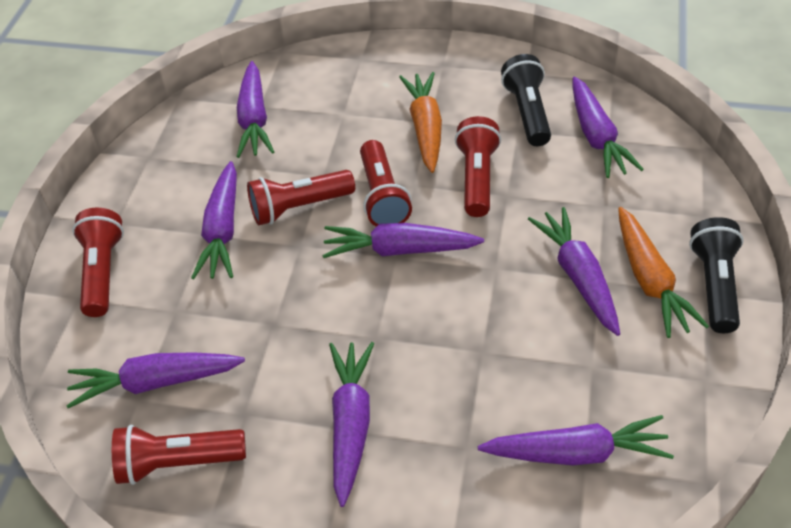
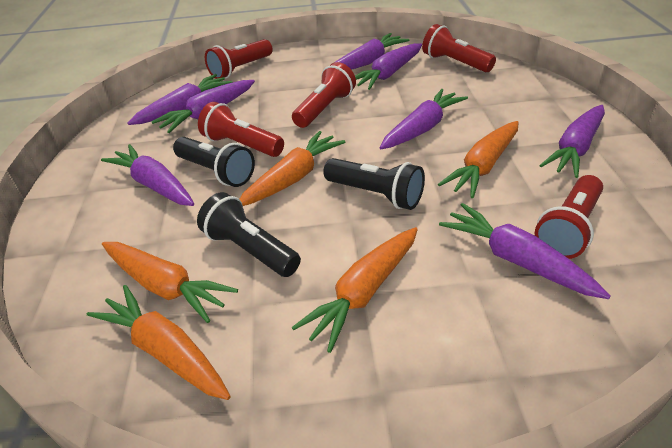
black flashlight: 2 -> 3
orange carrot: 2 -> 5

